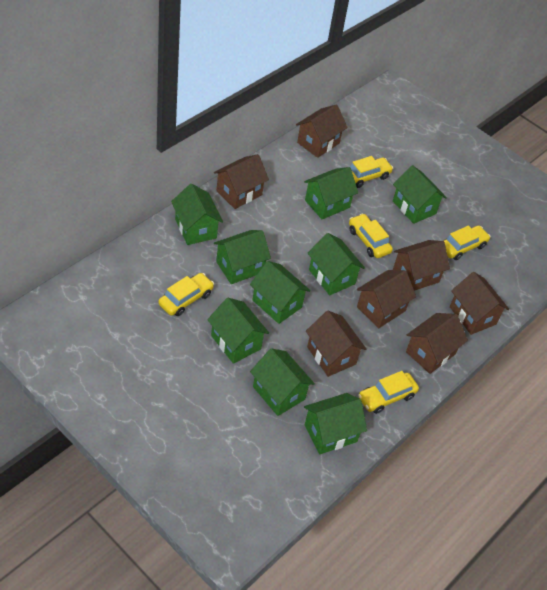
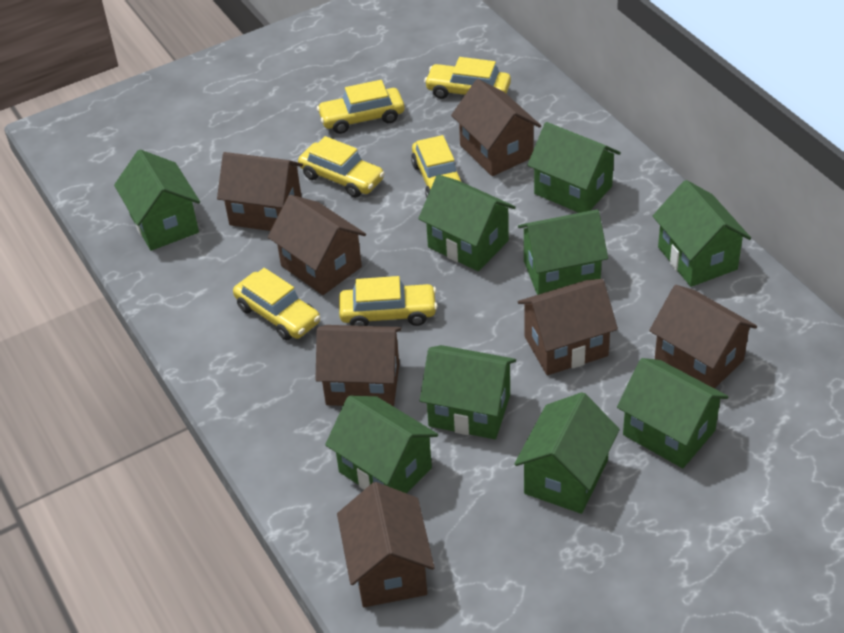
yellow car: 5 -> 6

